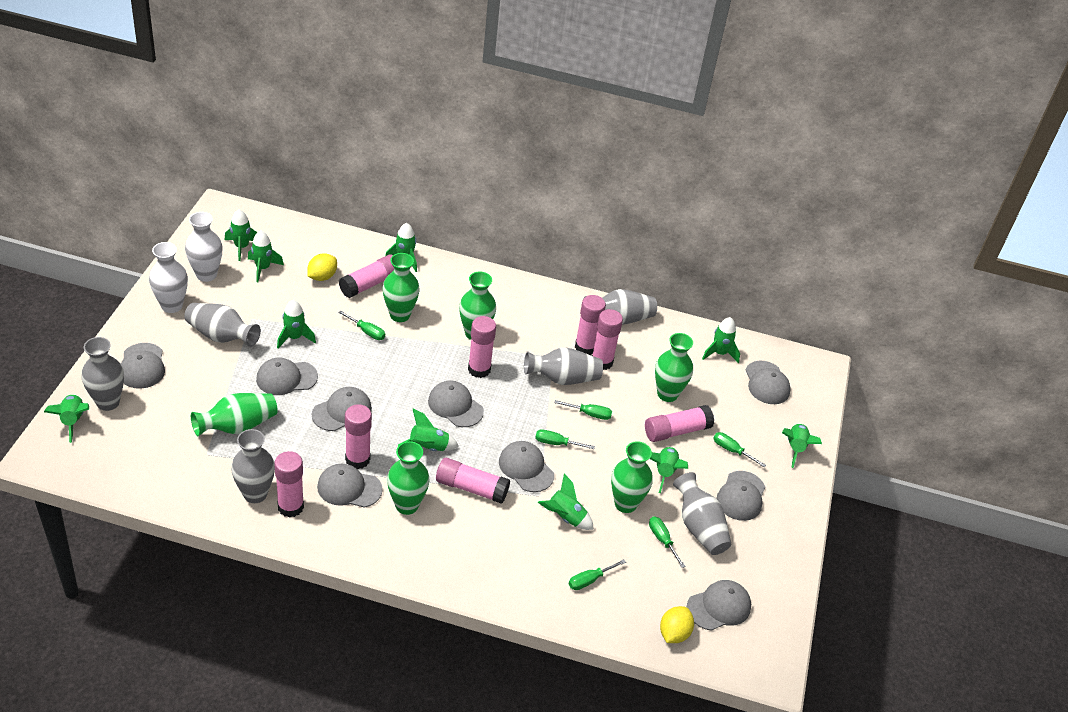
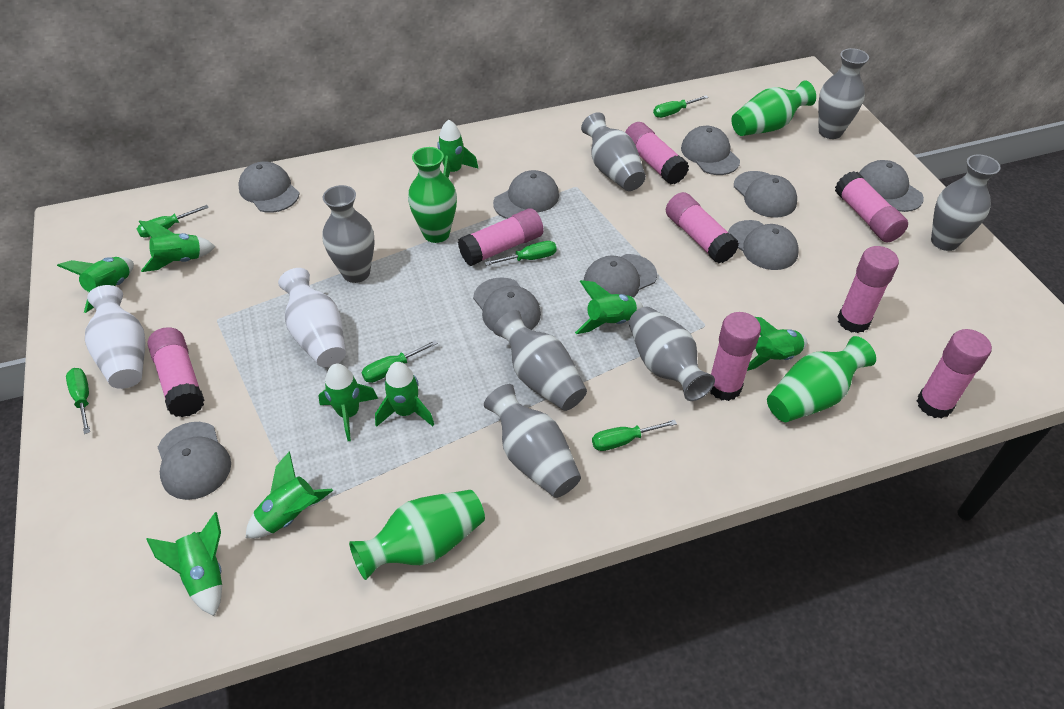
green rocket: 10 -> 9
green vase: 6 -> 4
grey vase: 6 -> 7
yellow lemon: 2 -> 0

